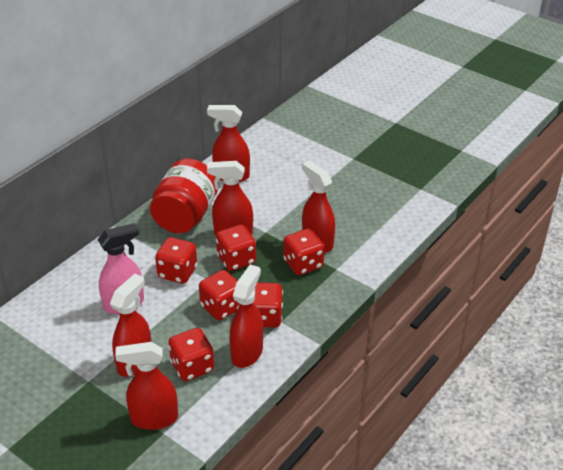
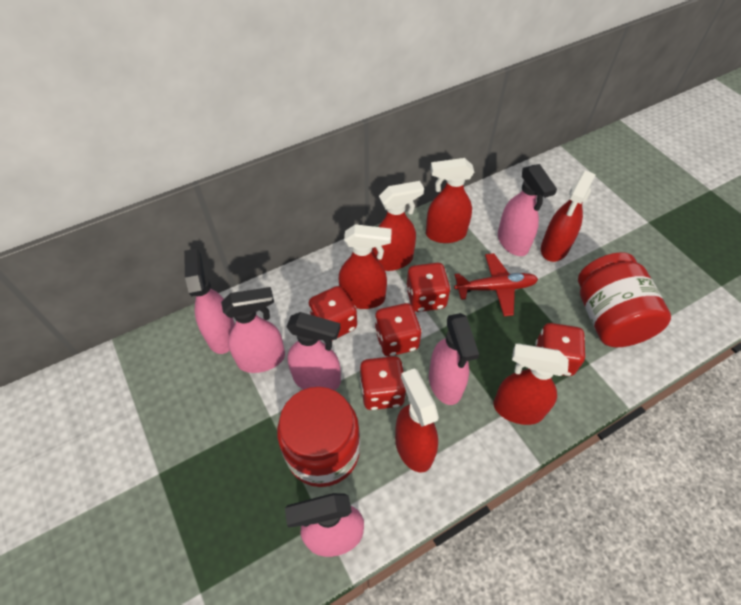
pink spray bottle: 1 -> 6
red dice: 6 -> 5
red jar: 1 -> 2
red plane: 0 -> 1

